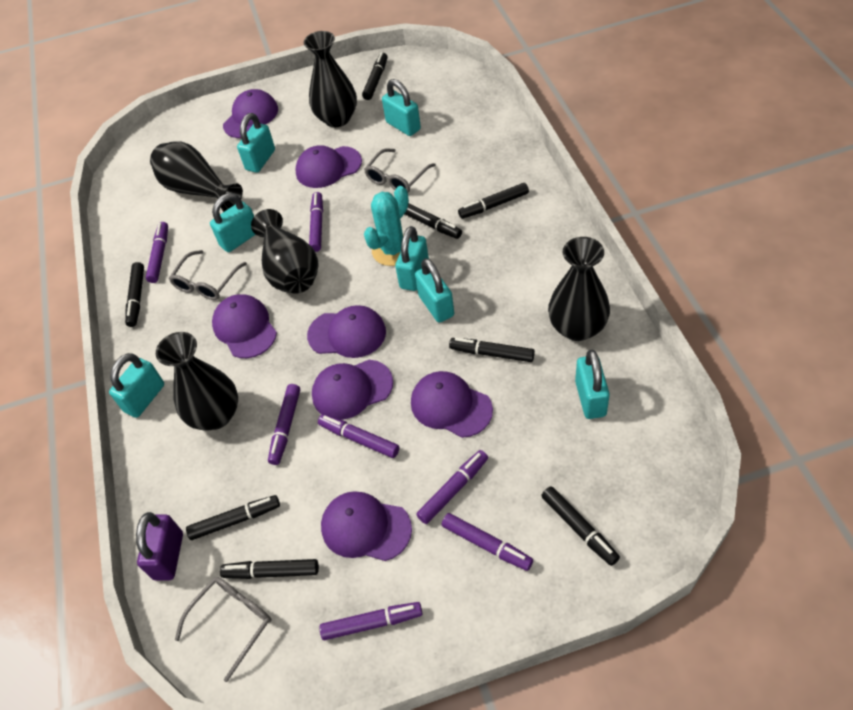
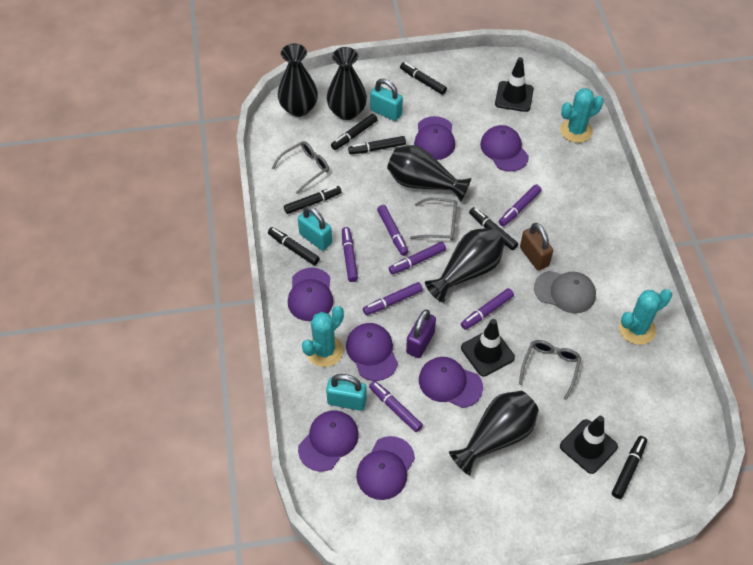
black marker: 8 -> 7
black traffic cone: 0 -> 3
brown padlock: 0 -> 1
grey cap: 0 -> 1
turquoise cactus: 1 -> 3
turquoise padlock: 7 -> 3

